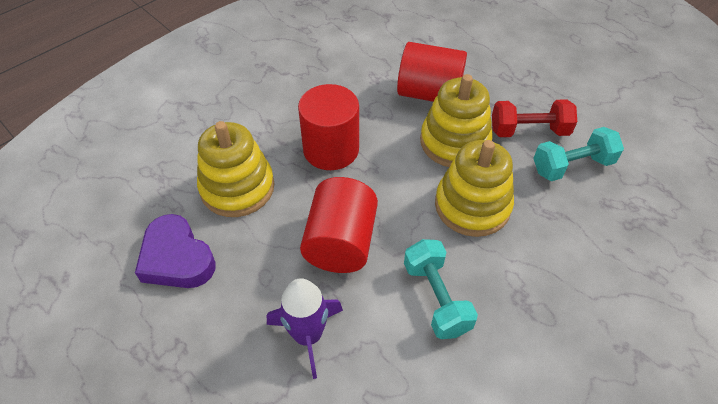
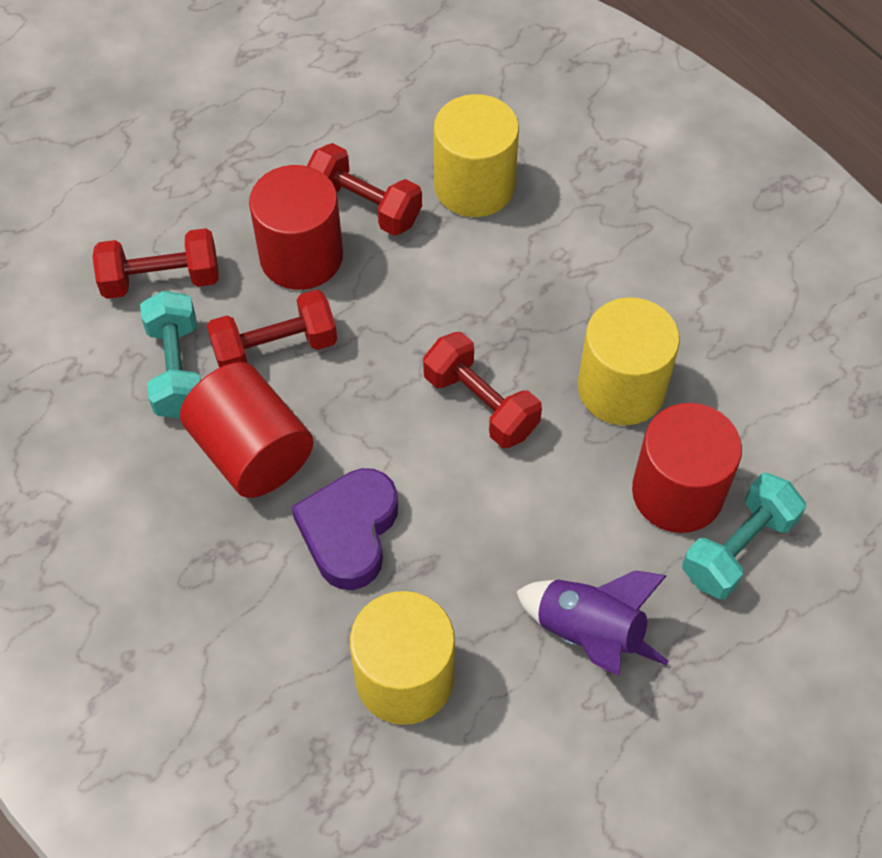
red dumbbell: 1 -> 4
yellow cylinder: 0 -> 3
yellow stacking toy: 3 -> 0

